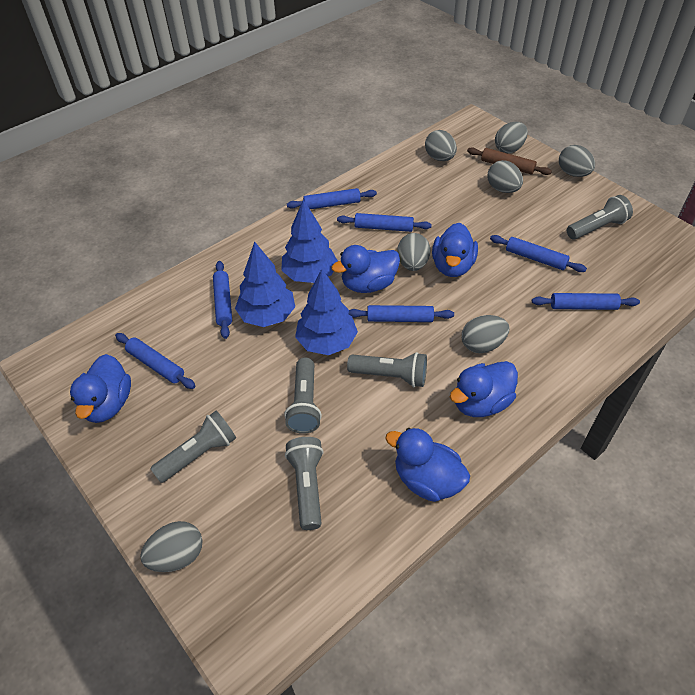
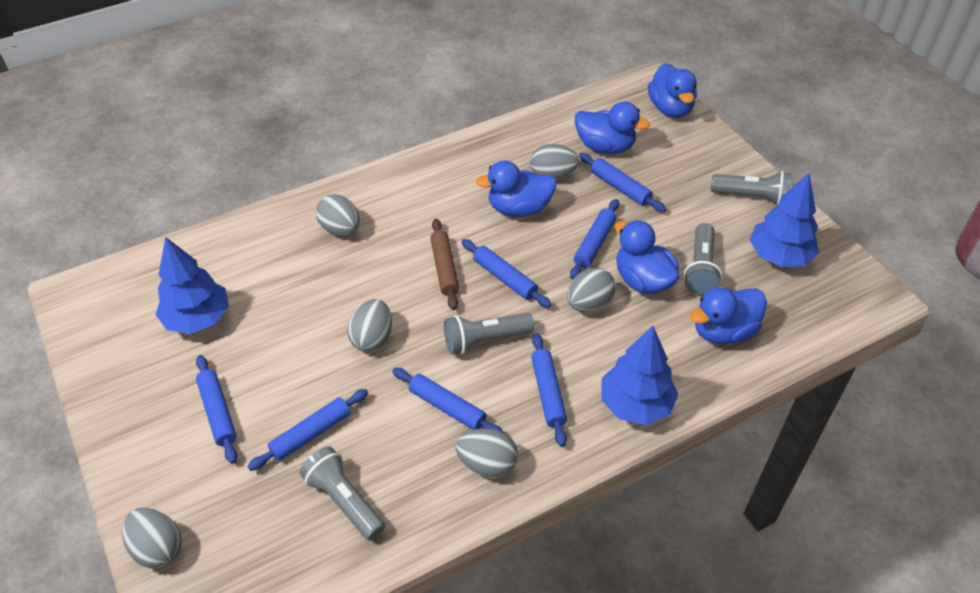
grey egg: 7 -> 6
grey flashlight: 5 -> 4

